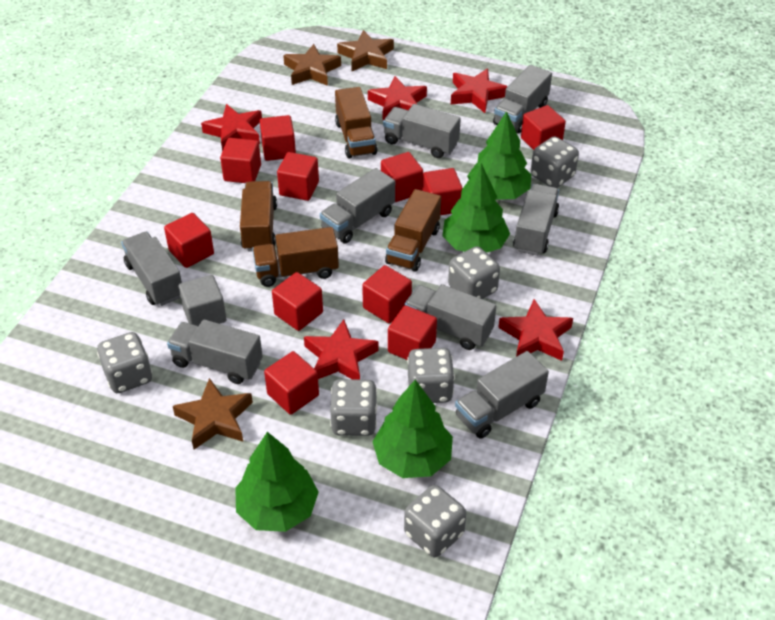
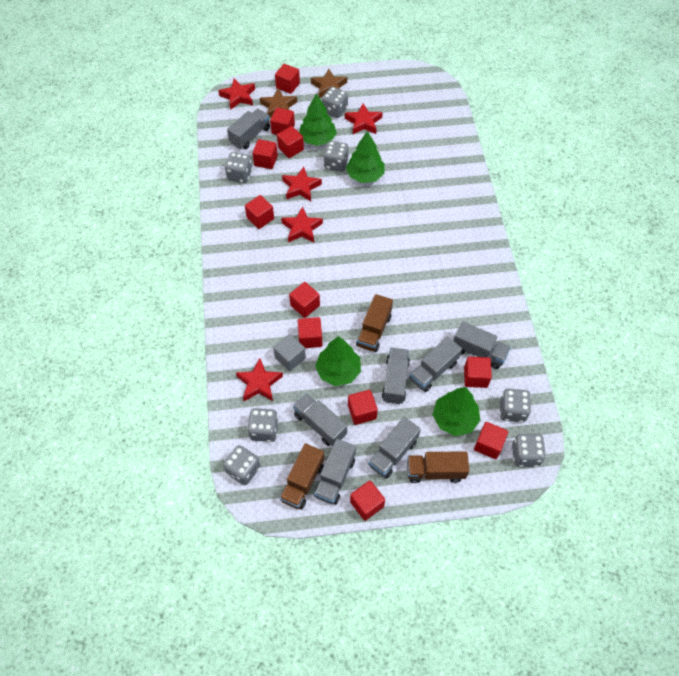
brown star: 3 -> 2
brown truck: 4 -> 3
grey dice: 6 -> 7
grey truck: 8 -> 7

